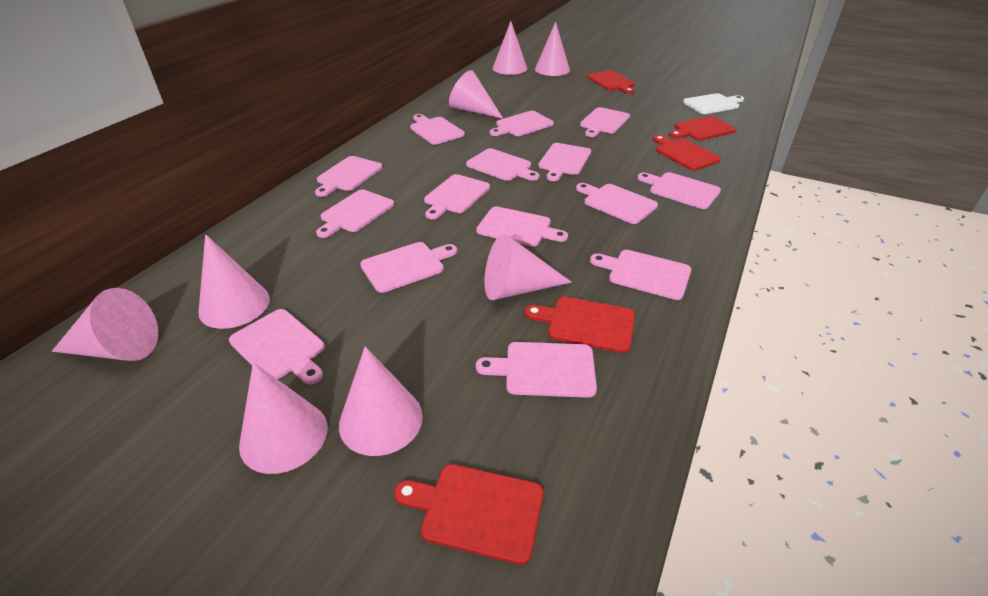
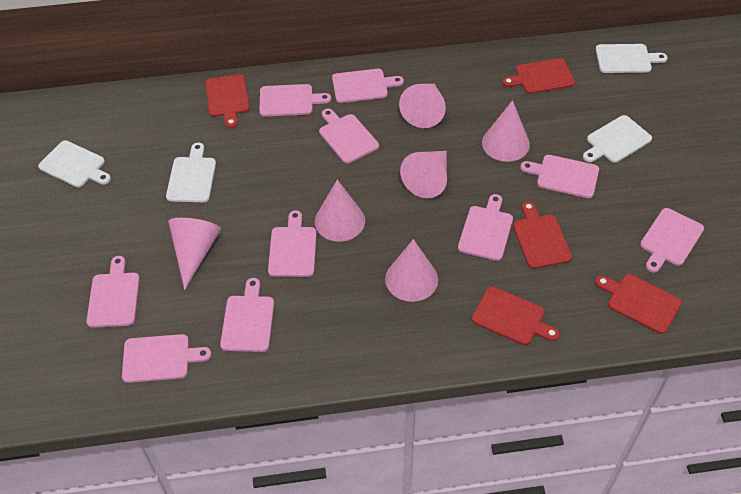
pink cone: 8 -> 6
pink cutting board: 15 -> 10
white cutting board: 1 -> 4

